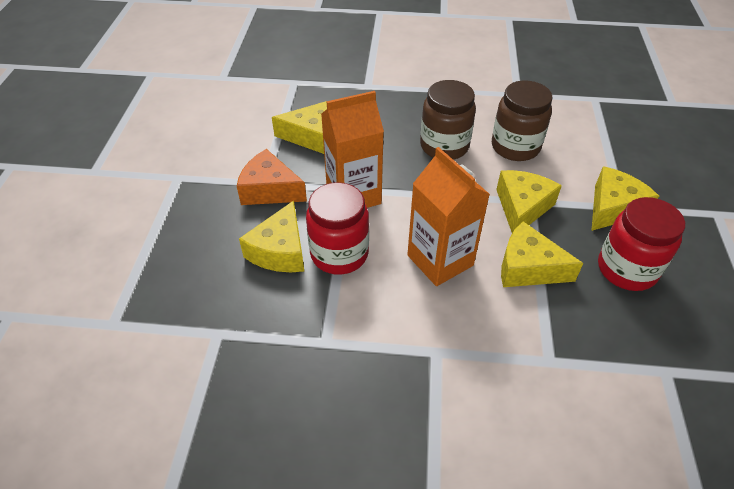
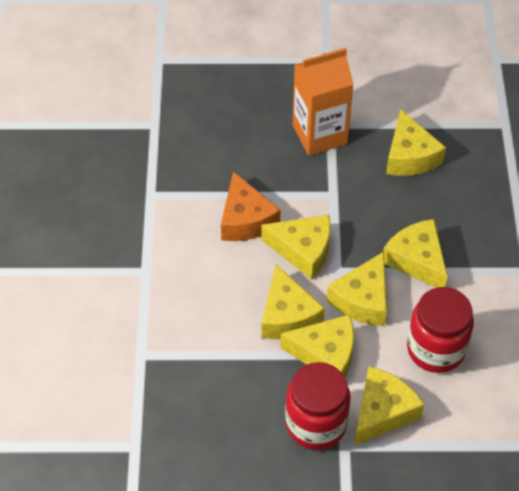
brown jar: 2 -> 0
orange carton: 2 -> 1
yellow cheese: 5 -> 7

